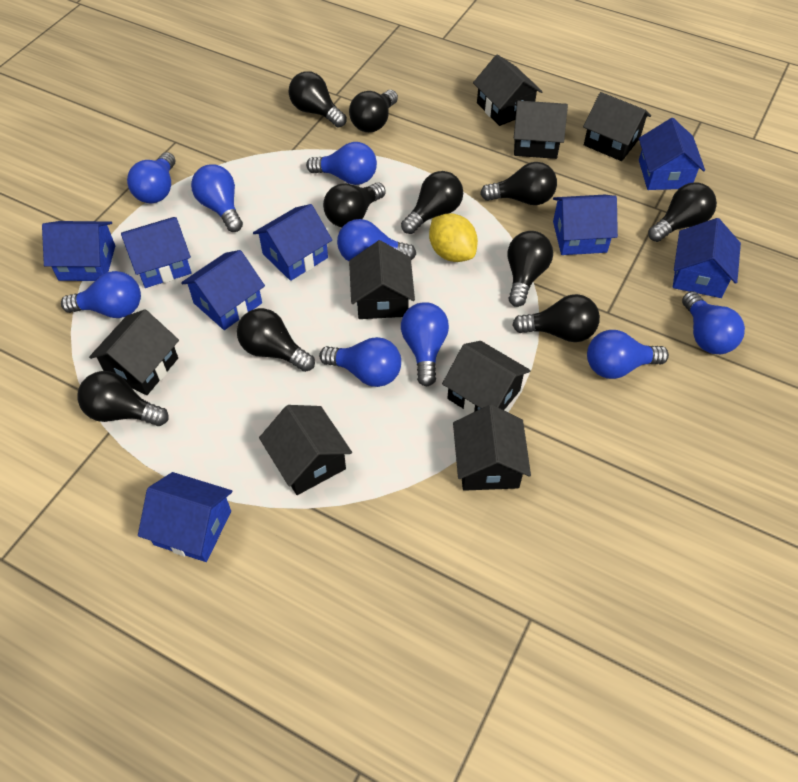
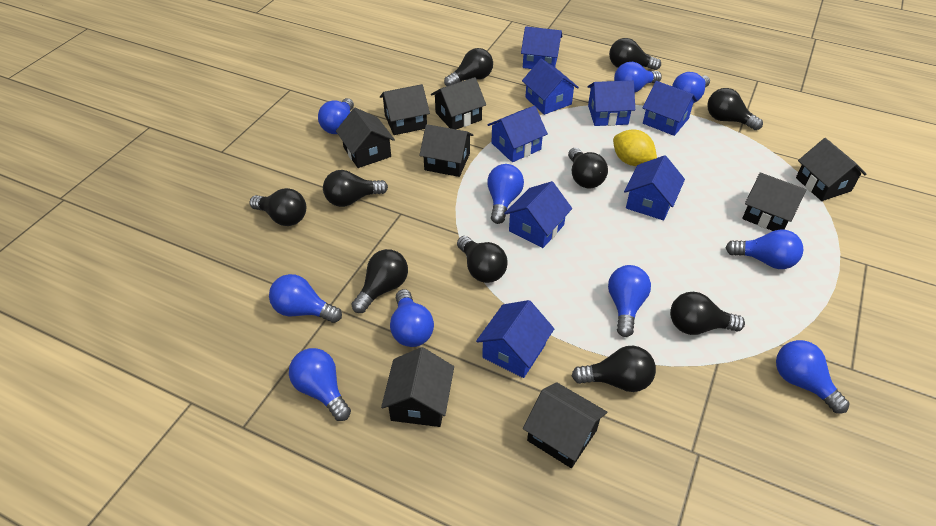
blue light bulb: 9 -> 10

